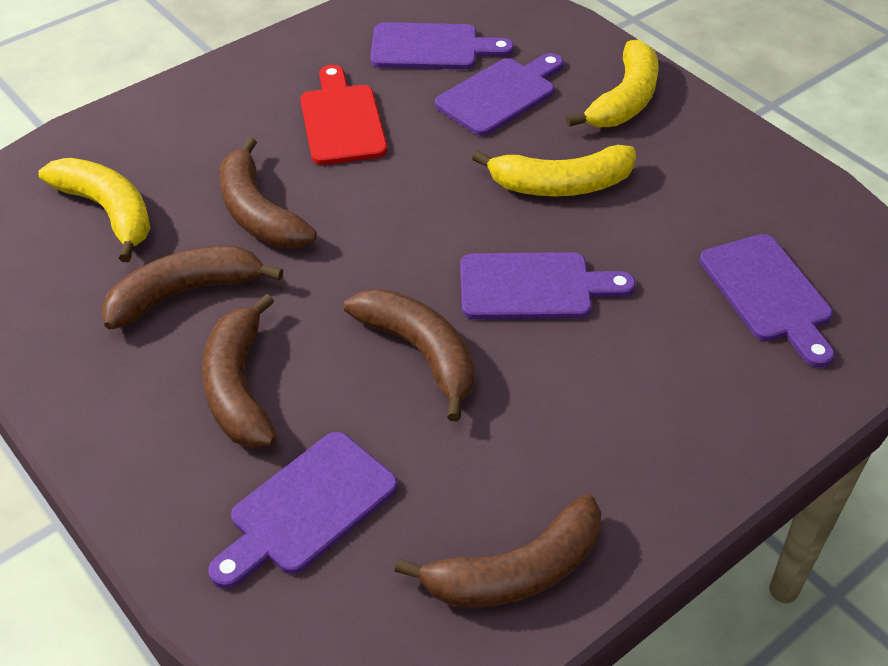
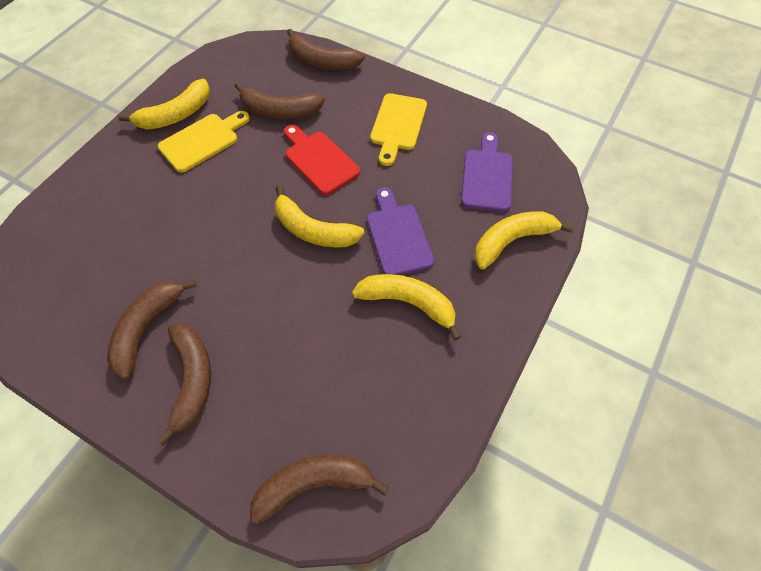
purple cutting board: 5 -> 2
yellow banana: 3 -> 4
yellow cutting board: 0 -> 2

